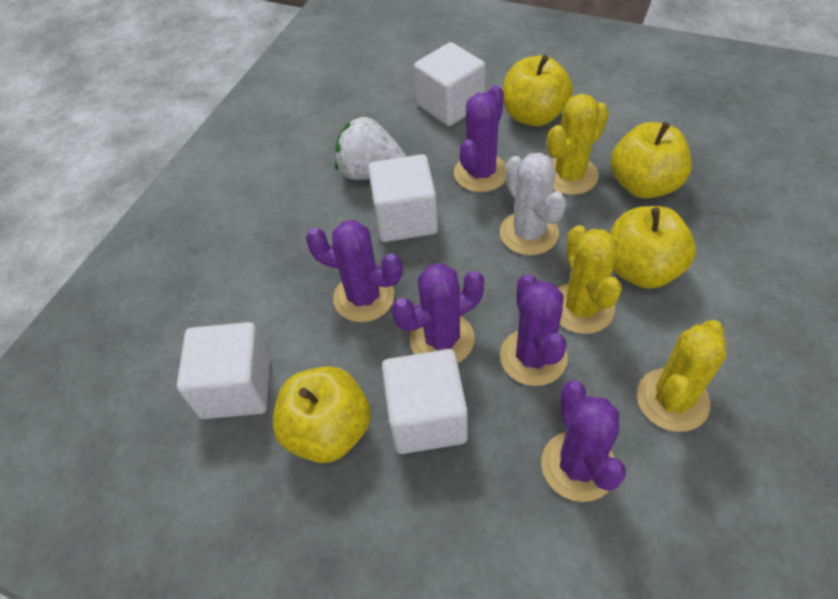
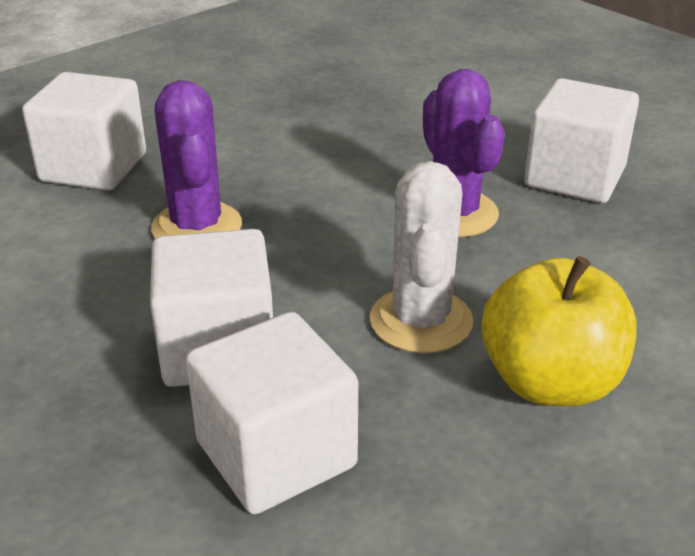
purple cactus: 5 -> 2
white strawberry: 1 -> 0
yellow apple: 4 -> 1
yellow cactus: 3 -> 0

